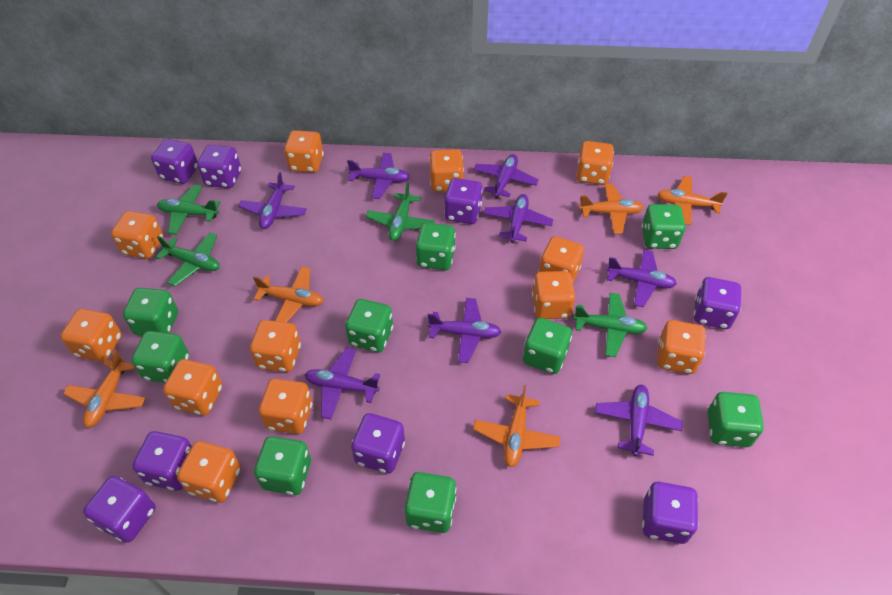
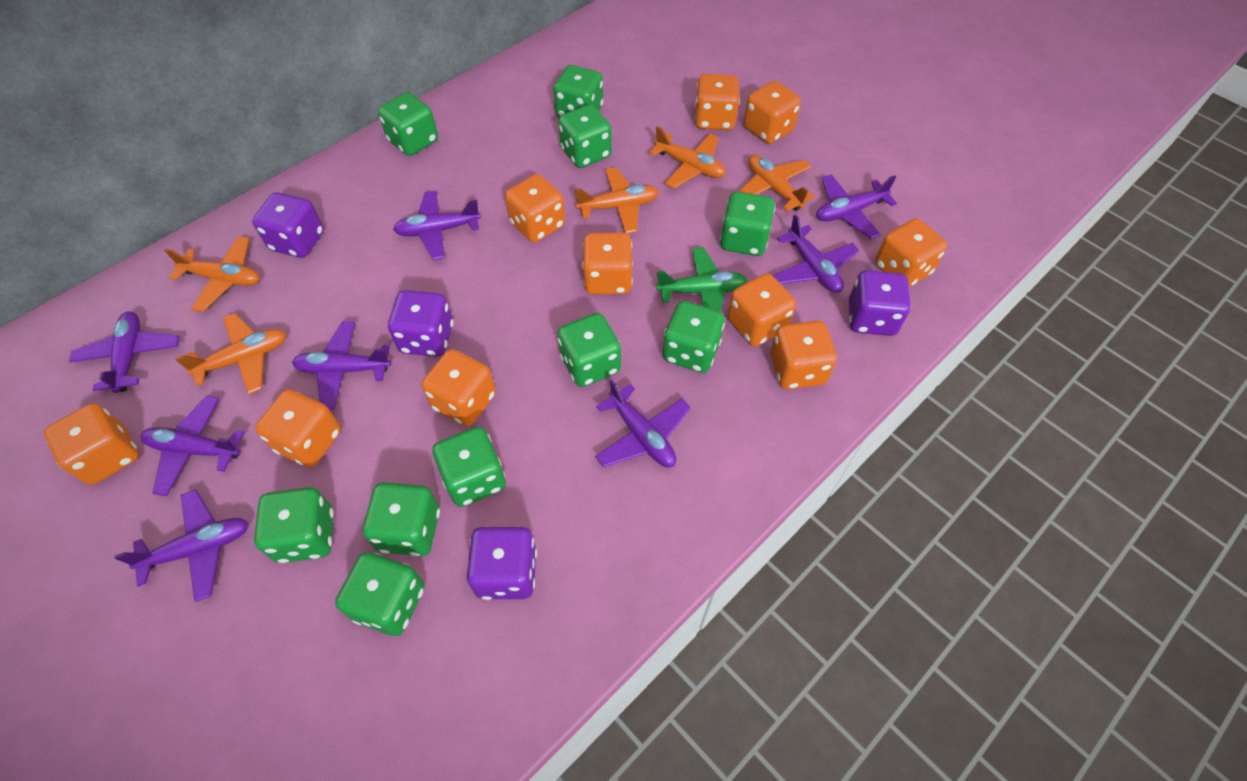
green dice: 9 -> 10
green plane: 4 -> 1
orange dice: 12 -> 10
purple dice: 8 -> 4

